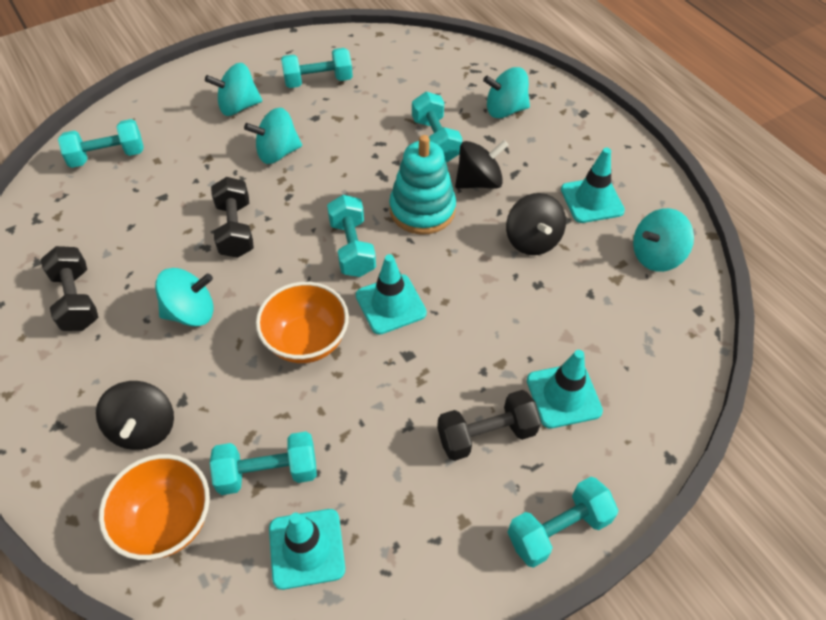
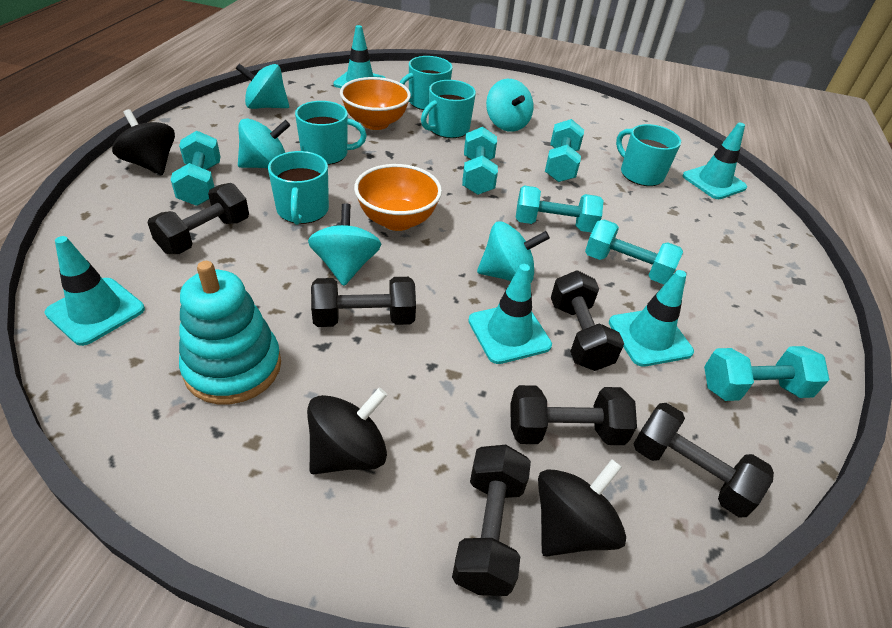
black dumbbell: 3 -> 6
turquoise mug: 0 -> 5
turquoise traffic cone: 4 -> 5

